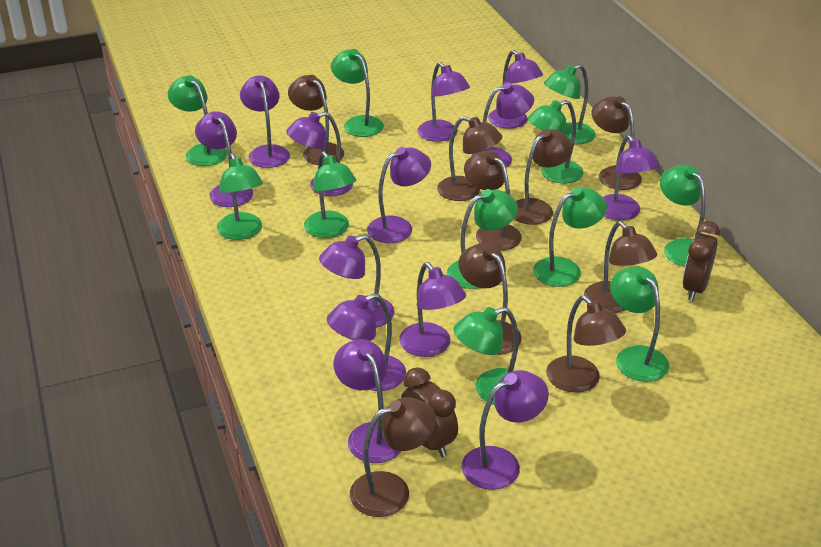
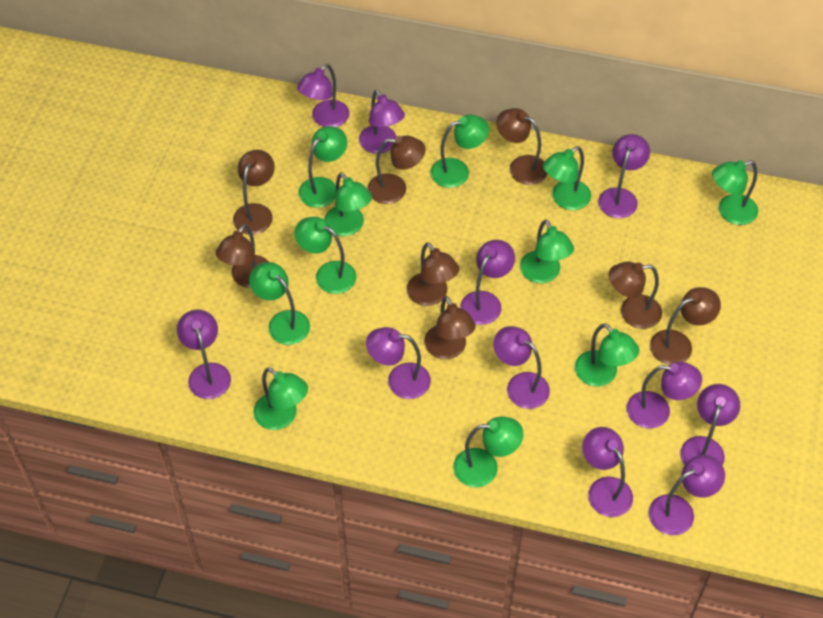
brown clock: 2 -> 0
brown lamp: 9 -> 8
purple lamp: 13 -> 11

